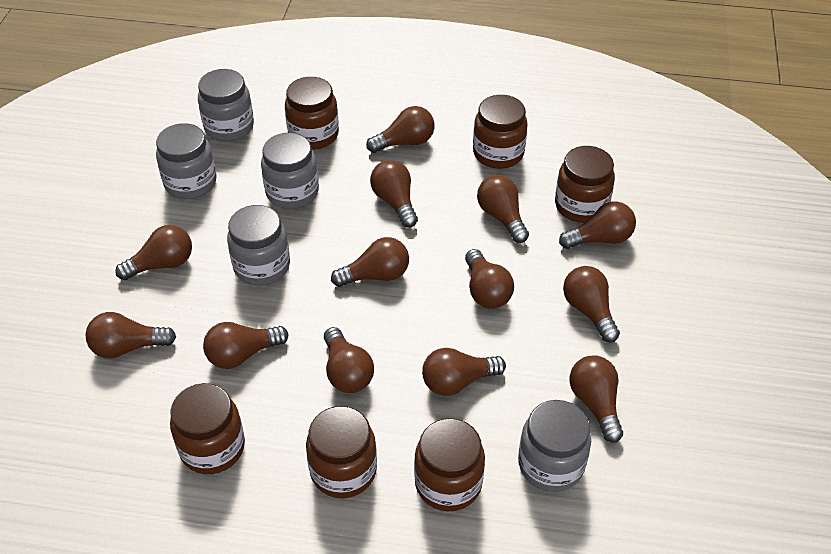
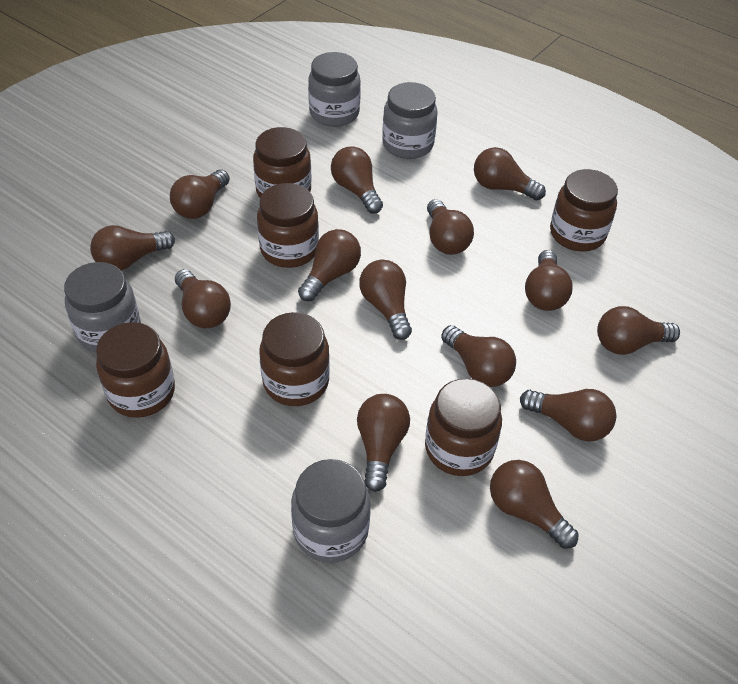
brown light bulb: 13 -> 14
grey jar: 5 -> 4

